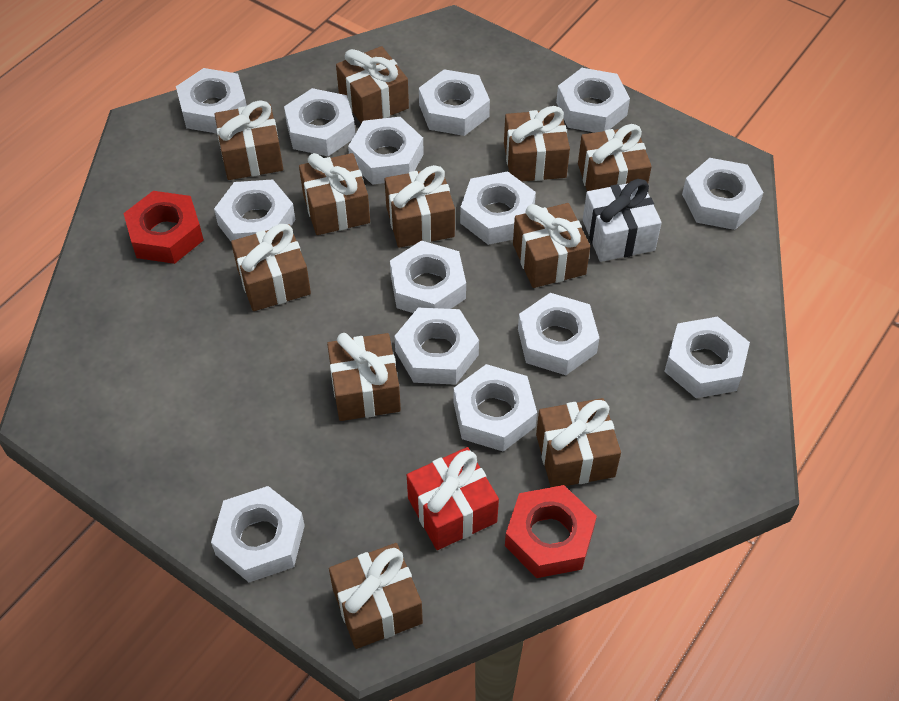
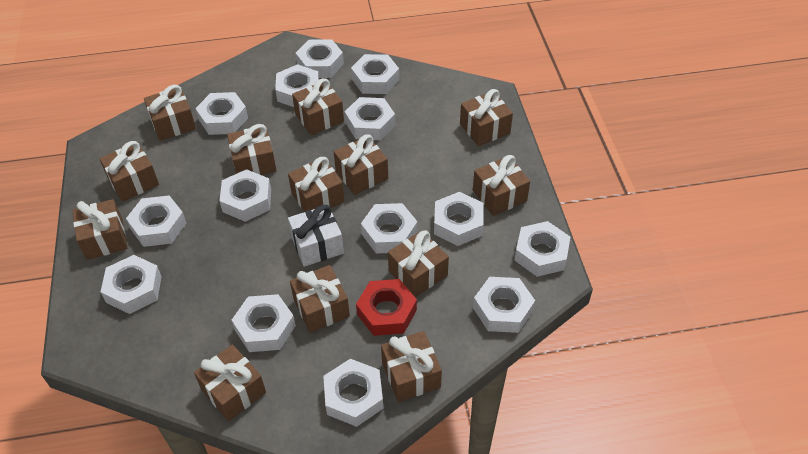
brown gift: 11 -> 13
red gift: 1 -> 0
red nut: 2 -> 1

